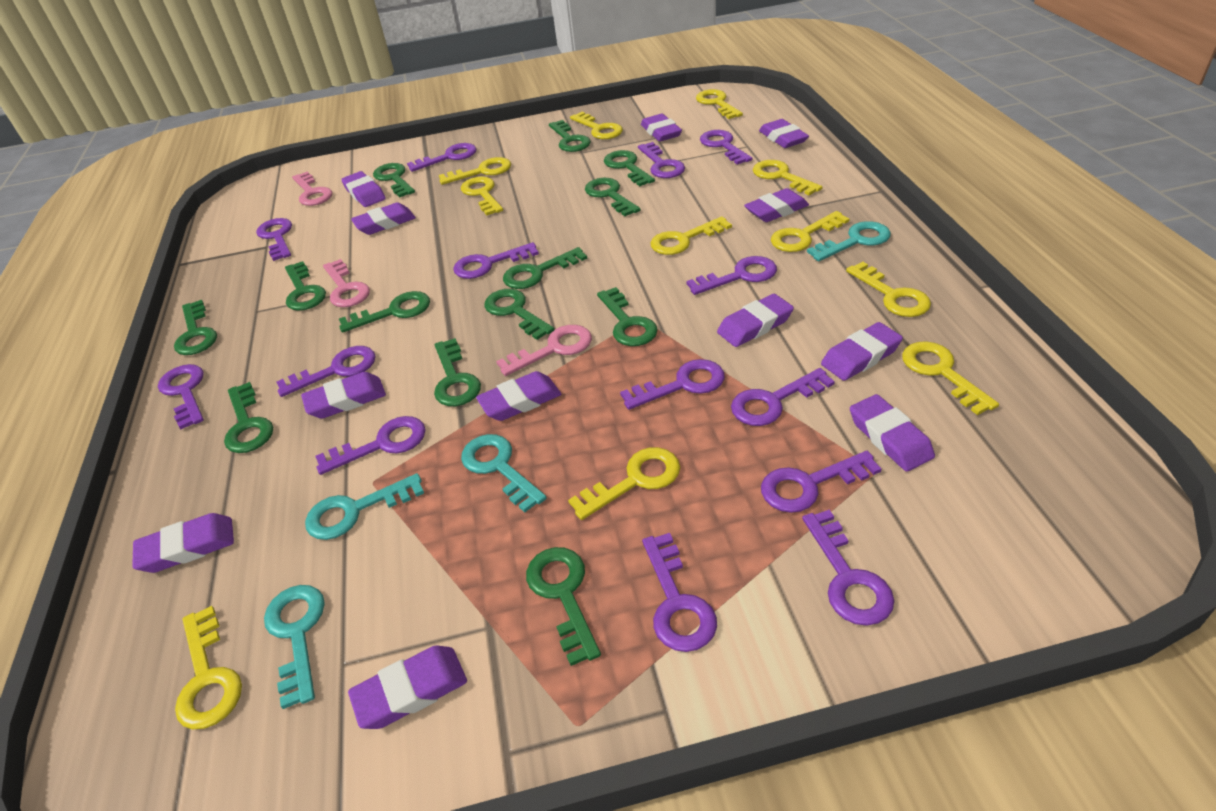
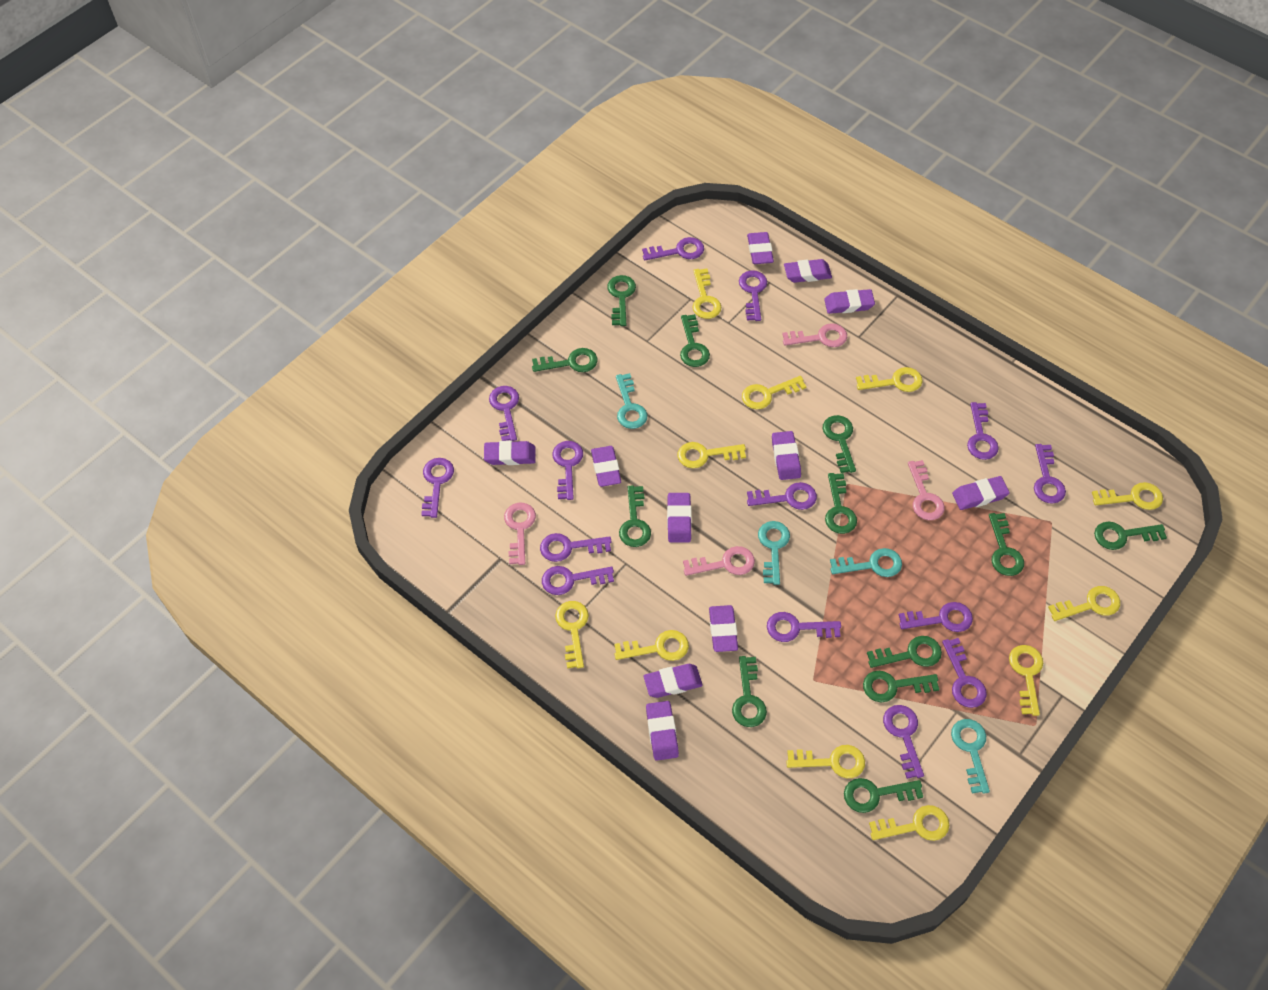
green key: 13 -> 12
pink key: 3 -> 4
purple eraser: 12 -> 11

